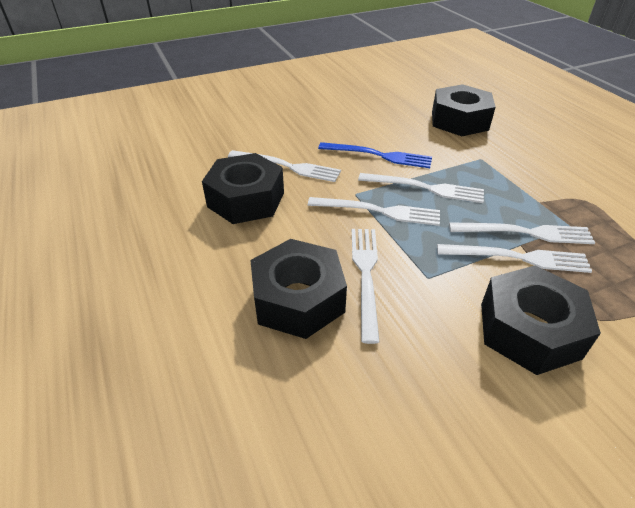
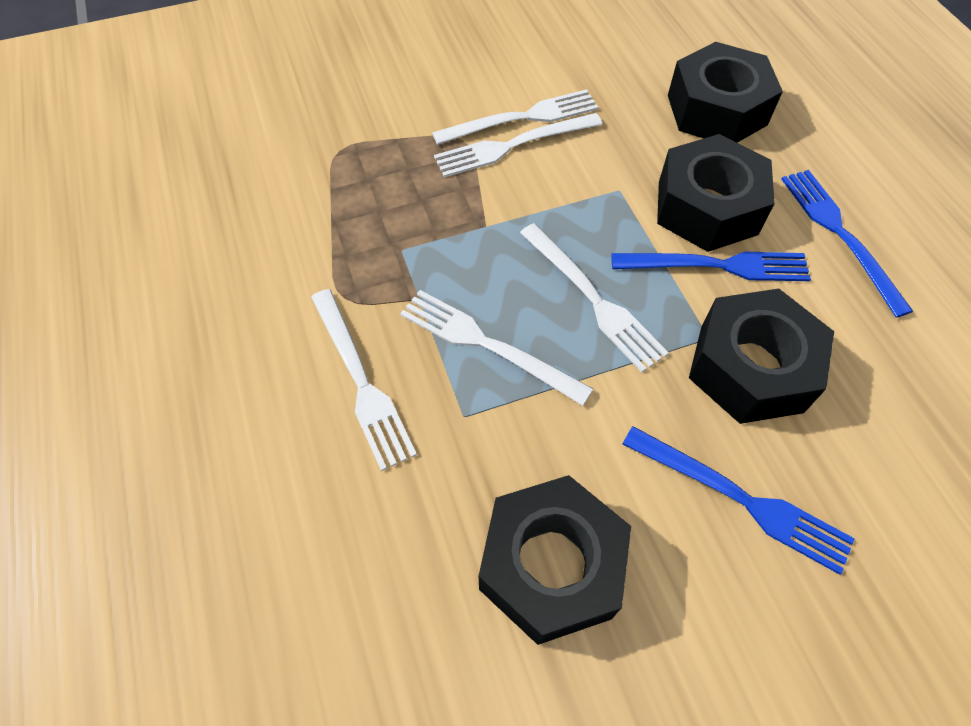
blue fork: 1 -> 3
white fork: 6 -> 5

